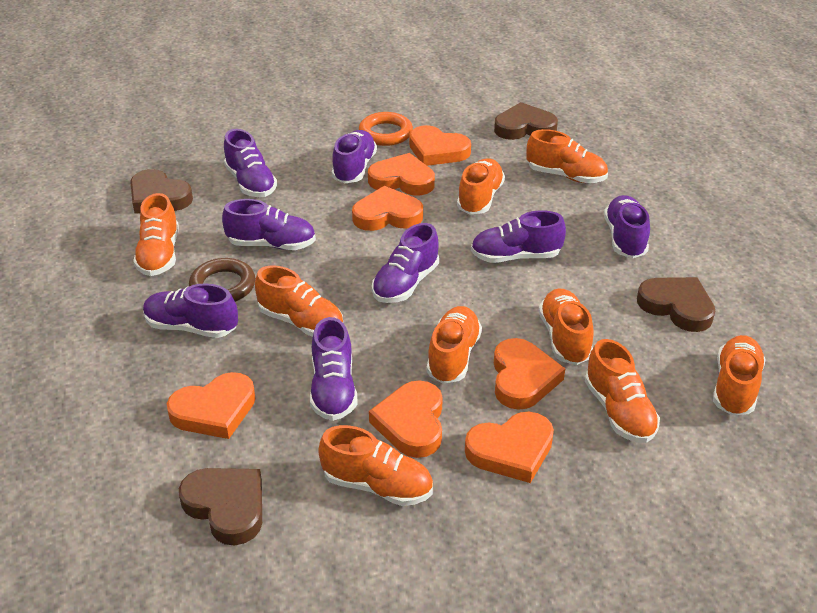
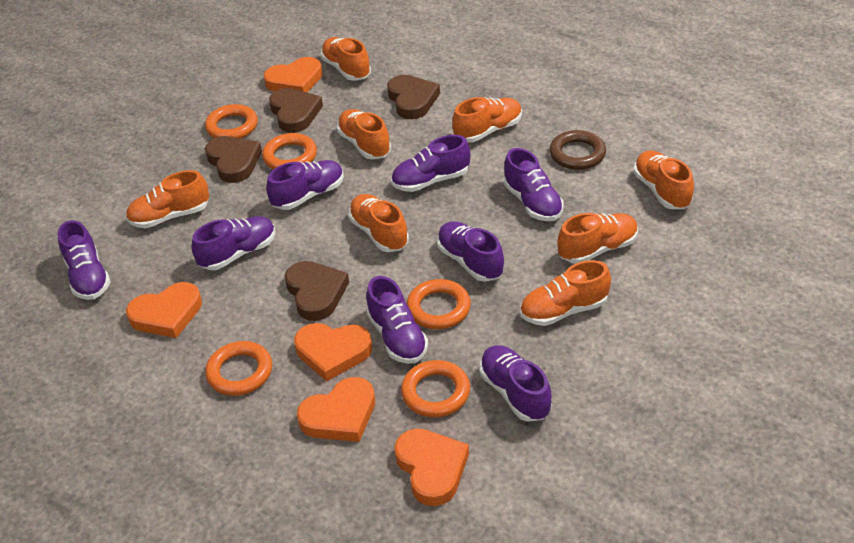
orange heart: 7 -> 5
orange ring: 1 -> 5
orange shoe: 9 -> 8

